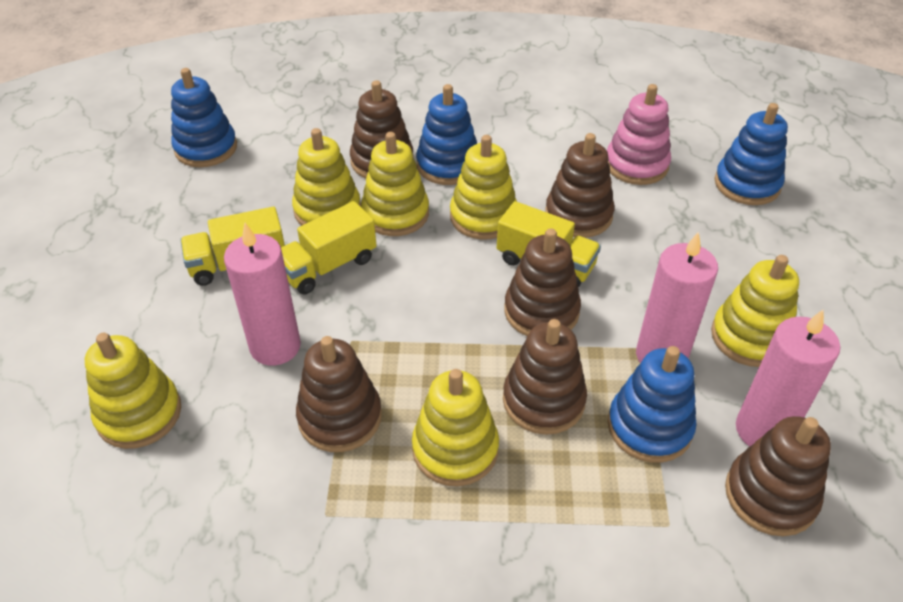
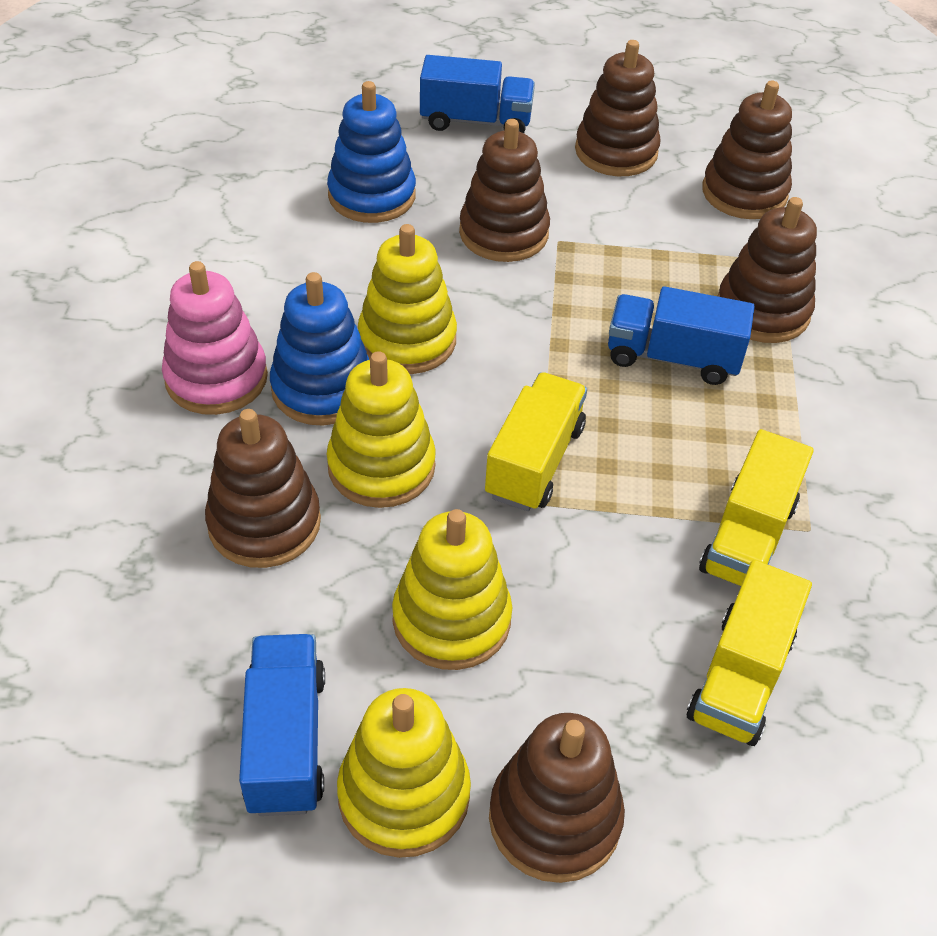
blue stacking toy: 4 -> 2
blue truck: 0 -> 3
pink candle: 3 -> 0
yellow stacking toy: 6 -> 4

